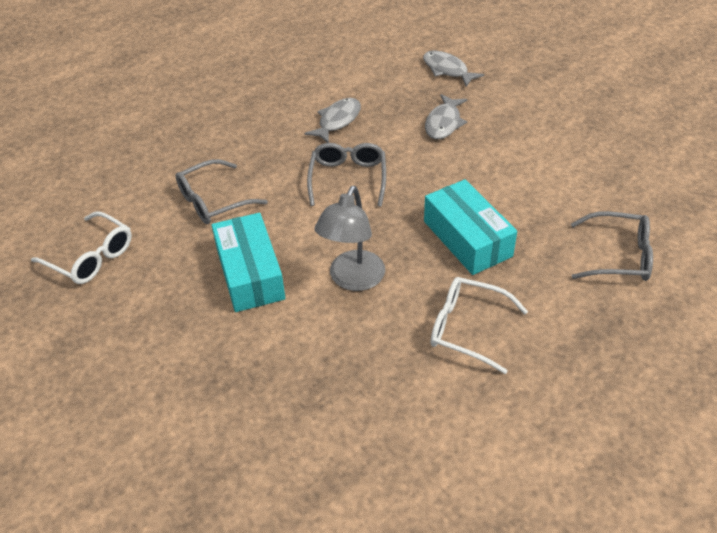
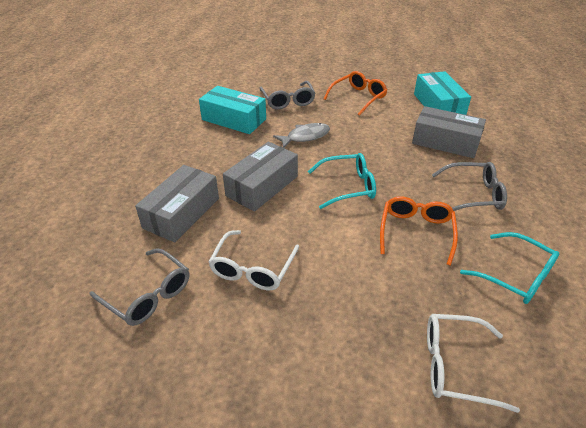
grey box: 0 -> 3
grey fish: 3 -> 1
grey lamp: 1 -> 0
orange glasses: 0 -> 2
turquoise glasses: 0 -> 2

